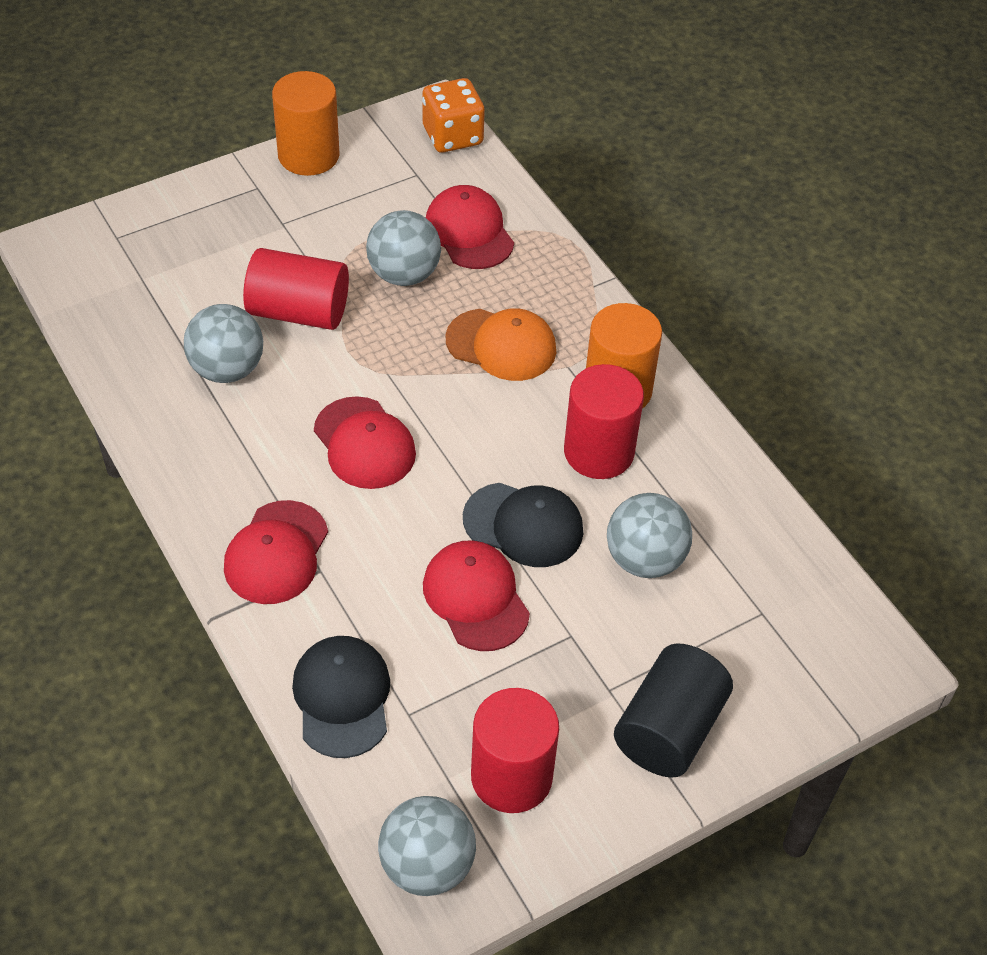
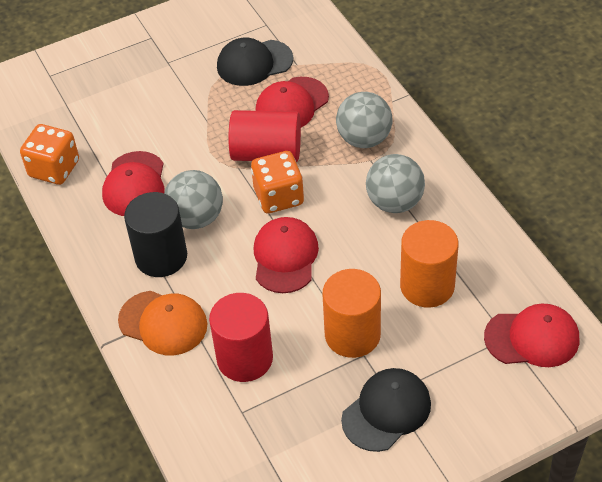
grey ball: 4 -> 3
orange dice: 1 -> 2
red cylinder: 3 -> 2

